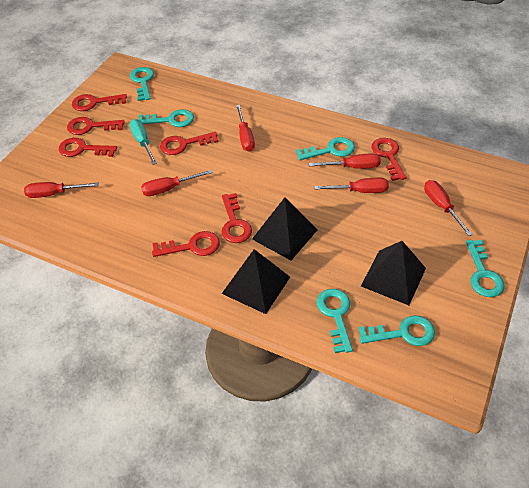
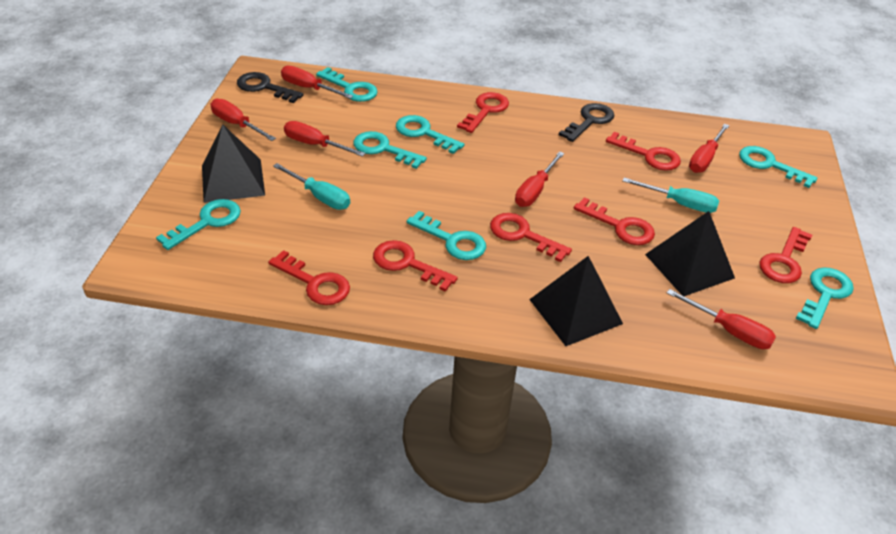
black key: 0 -> 2
turquoise key: 6 -> 7
turquoise screwdriver: 1 -> 2

